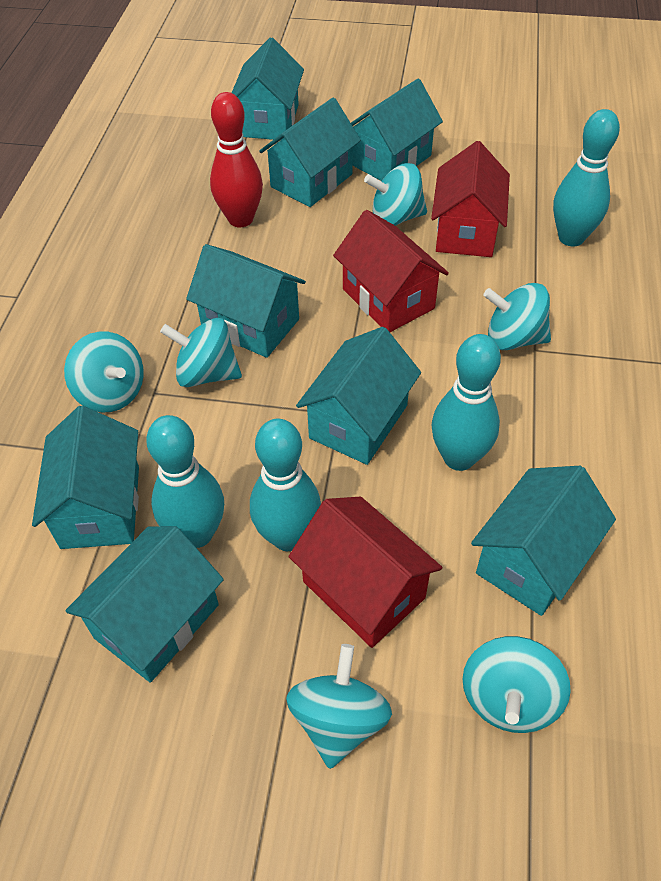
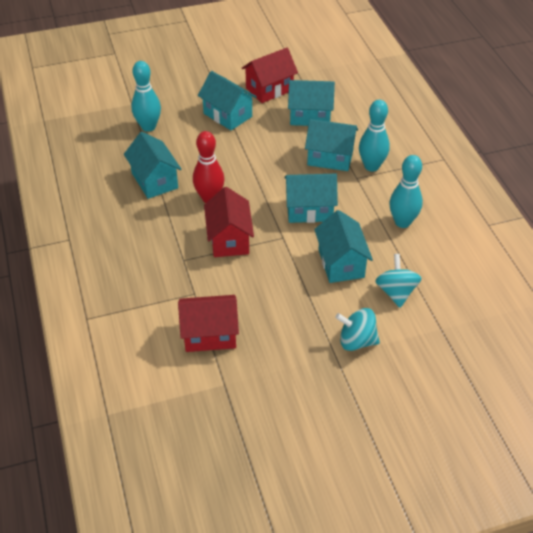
turquoise bowling pin: 4 -> 3
turquoise house: 8 -> 6
turquoise spinning top: 6 -> 2

